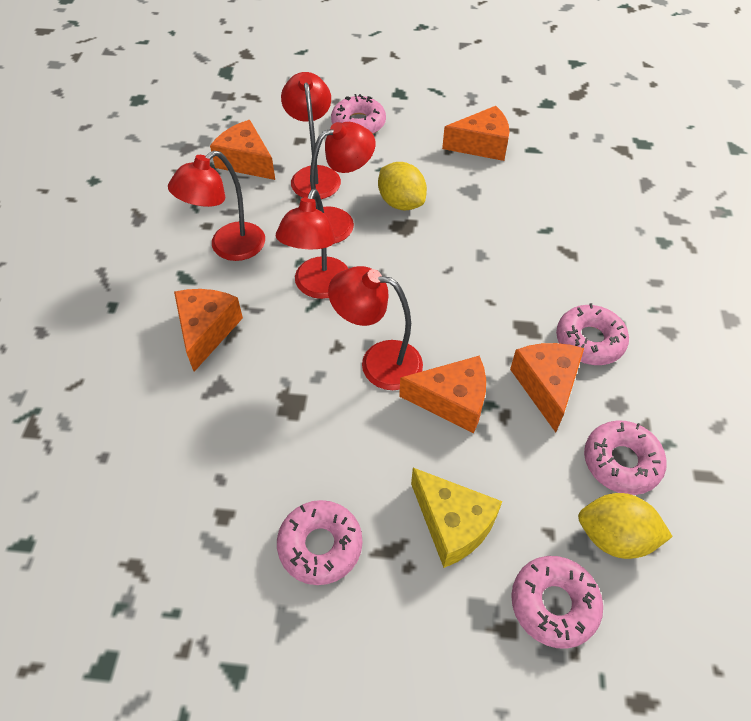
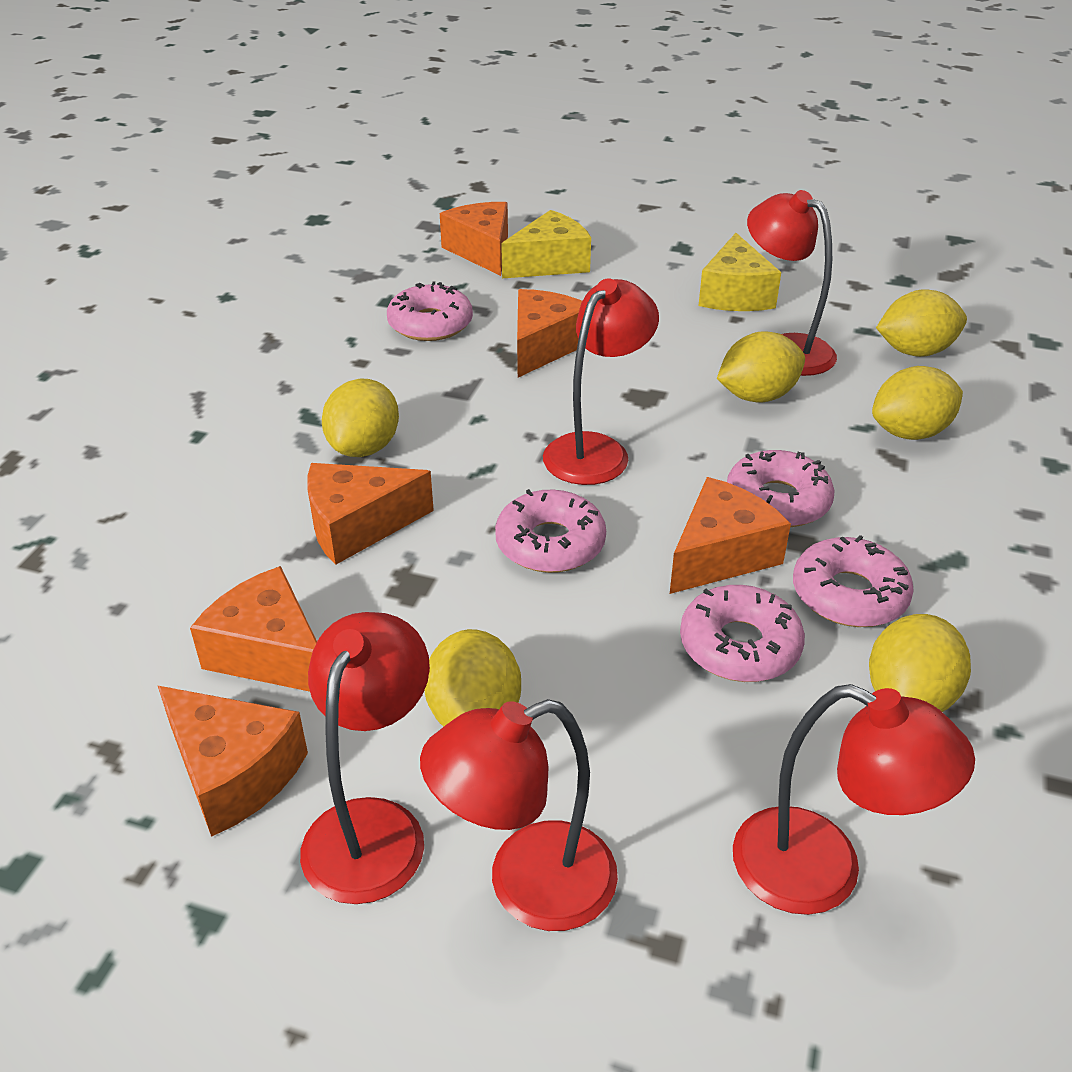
orange cheese: 5 -> 6
yellow cheese: 1 -> 2
yellow lemon: 2 -> 6

